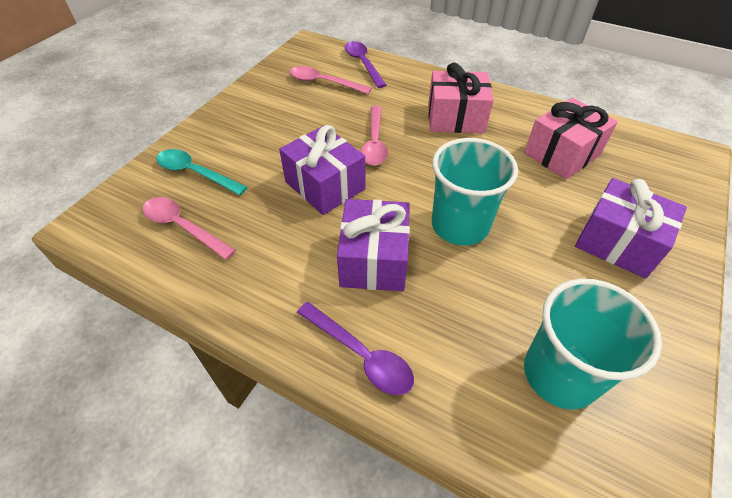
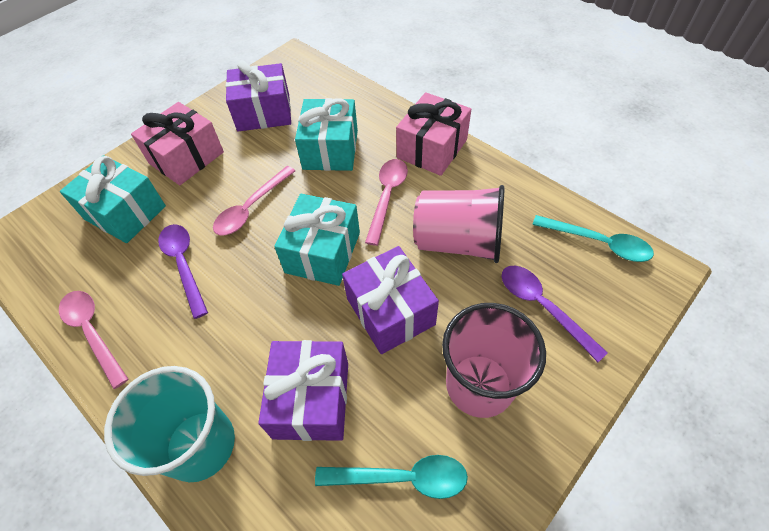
pink cup: 0 -> 2
turquoise cup: 2 -> 1
turquoise gift: 0 -> 3
turquoise spoon: 1 -> 2

